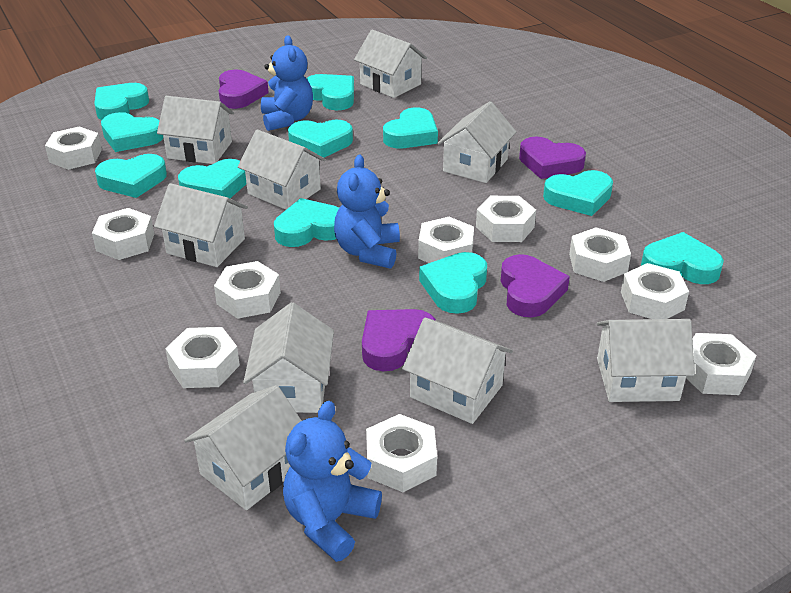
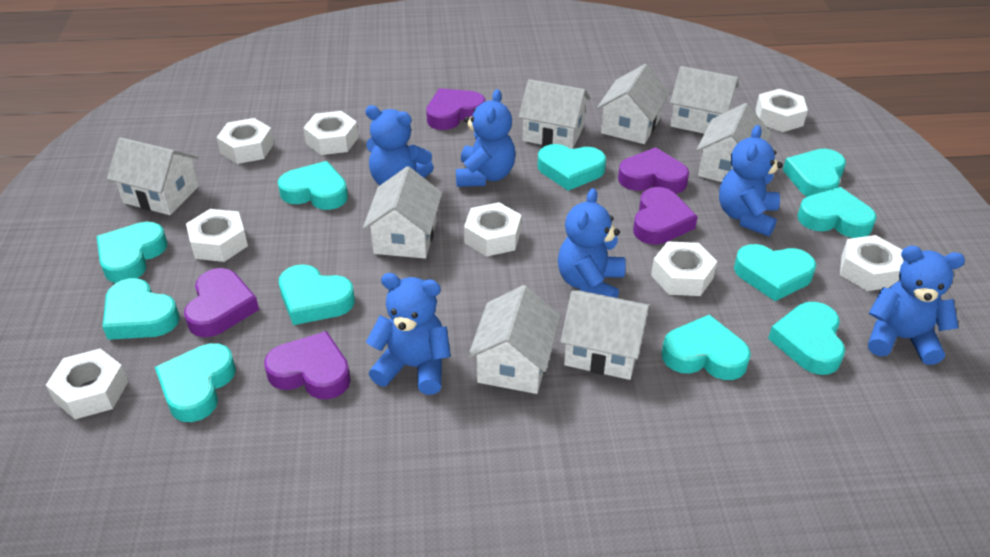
blue teddy bear: 3 -> 6
purple heart: 4 -> 5
white house: 9 -> 8
white nut: 10 -> 8

